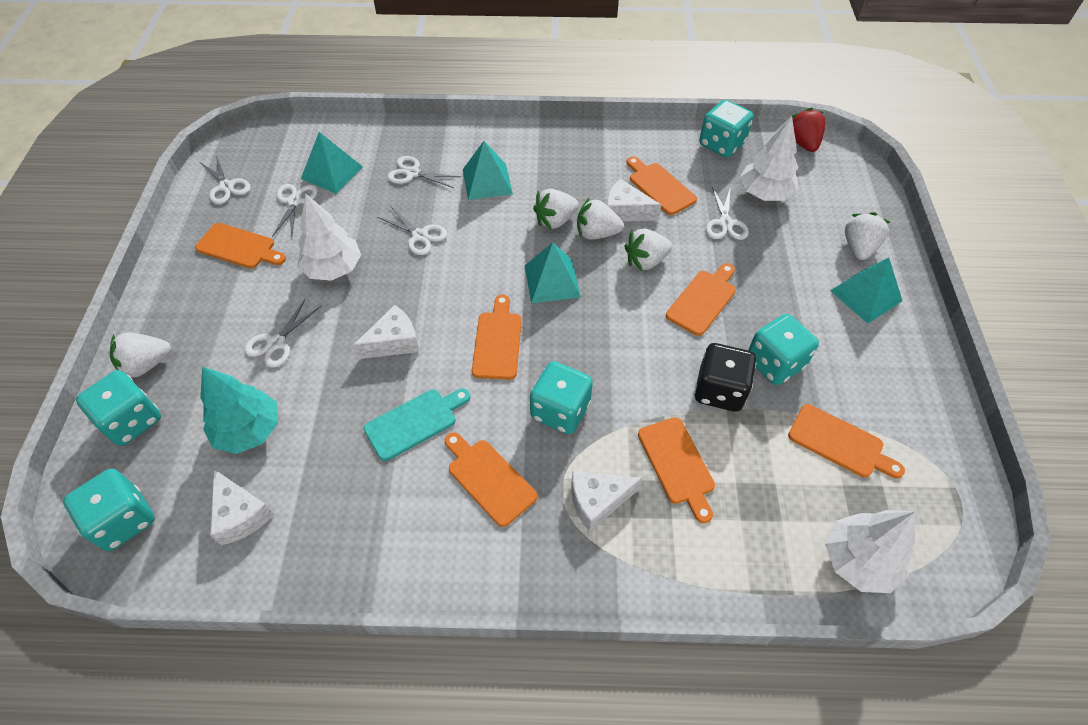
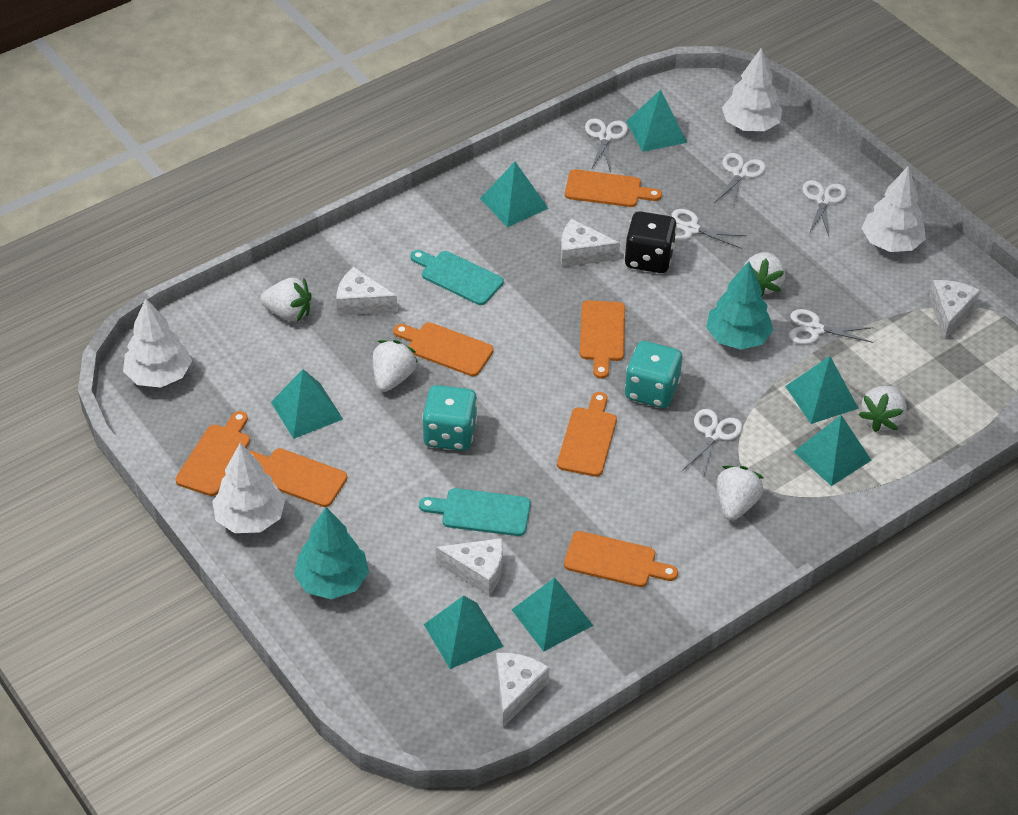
red strawberry: 1 -> 0
turquoise cutting board: 1 -> 2
turquoise dice: 5 -> 2
turquoise pyramid: 4 -> 7
turquoise tree: 1 -> 2
white cheese: 4 -> 5
white tree: 3 -> 4

